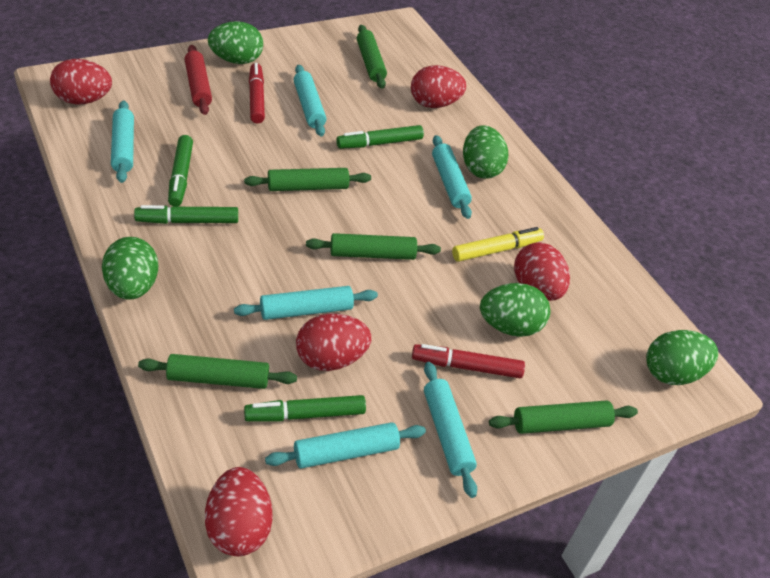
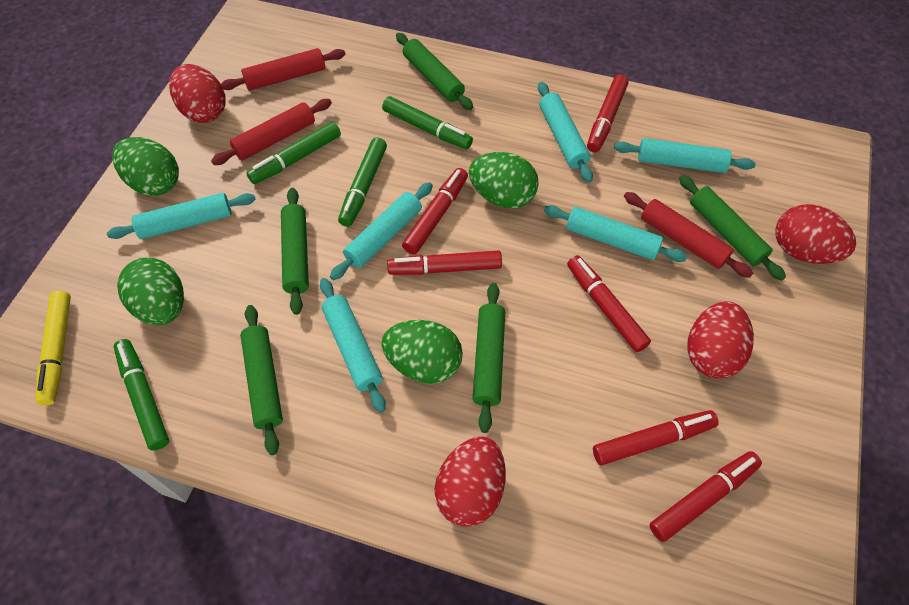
green egg: 5 -> 4
red egg: 5 -> 4
red marker: 2 -> 6
red rolling pin: 1 -> 3

